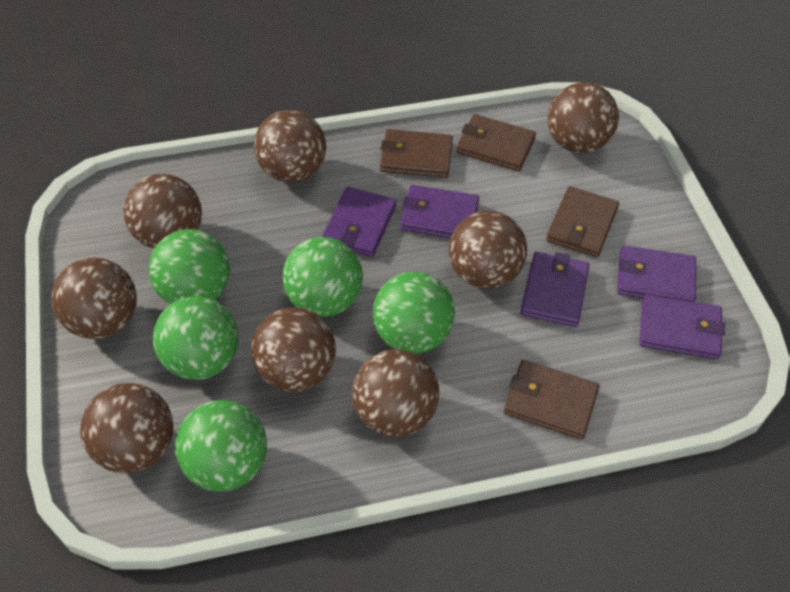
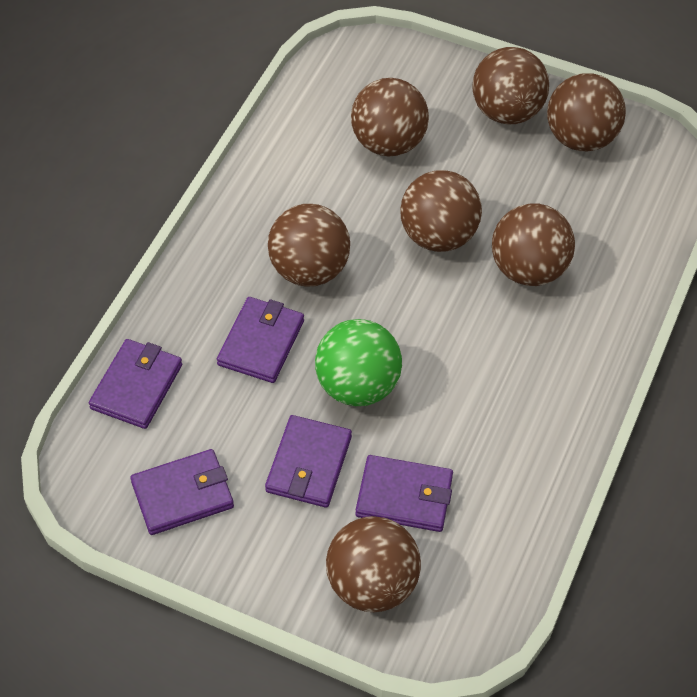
brown ball: 8 -> 7
brown wallet: 4 -> 0
green ball: 5 -> 1

